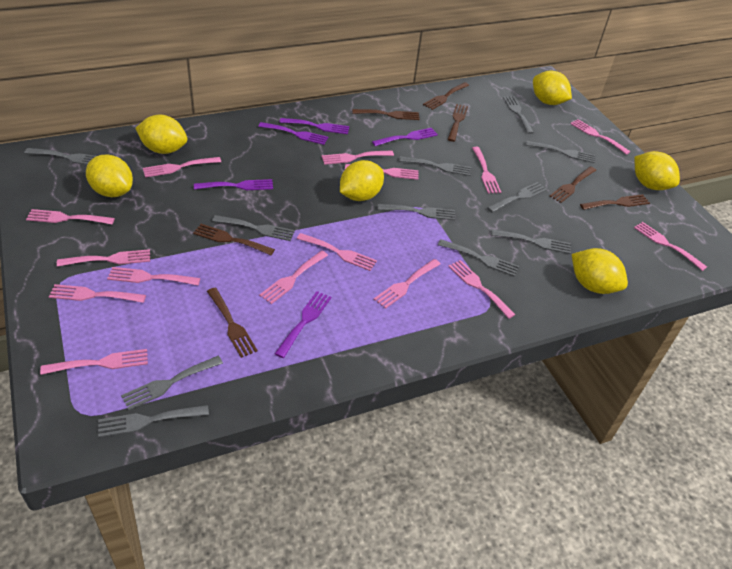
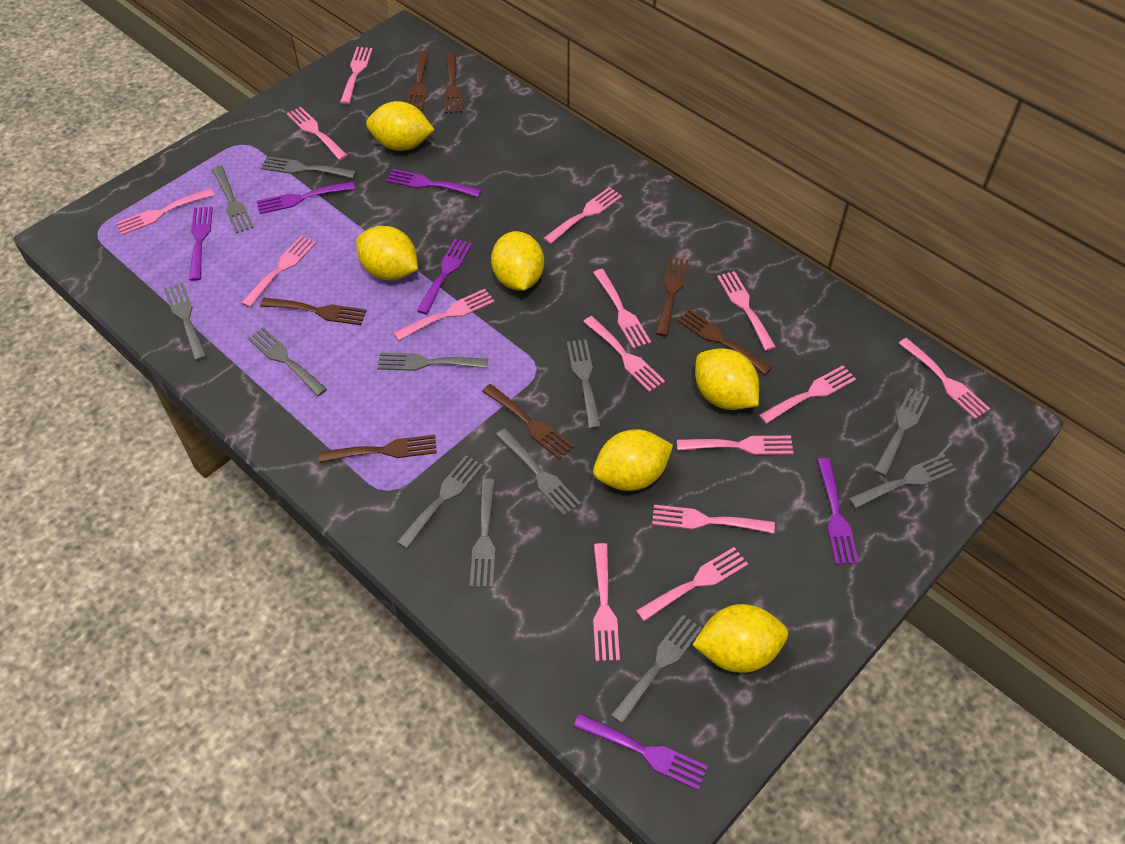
grey fork: 11 -> 12
purple fork: 5 -> 6

